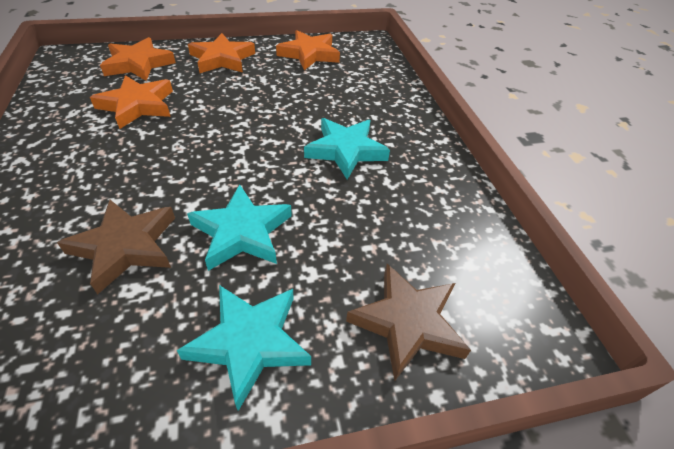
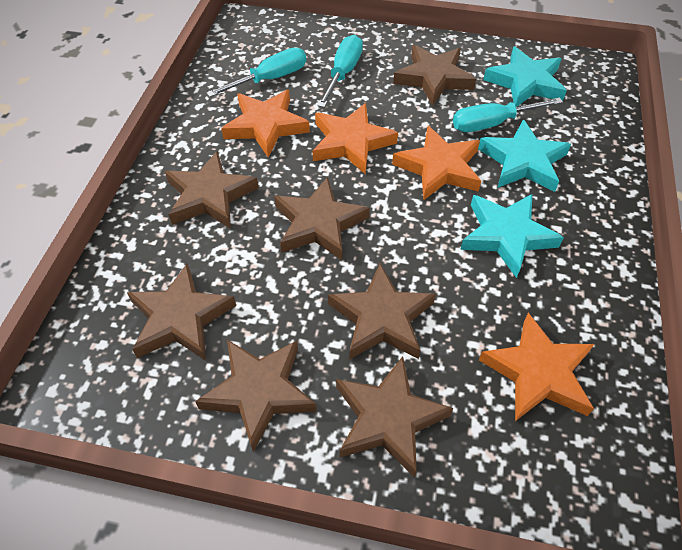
brown star: 2 -> 7
turquoise screwdriver: 0 -> 3

